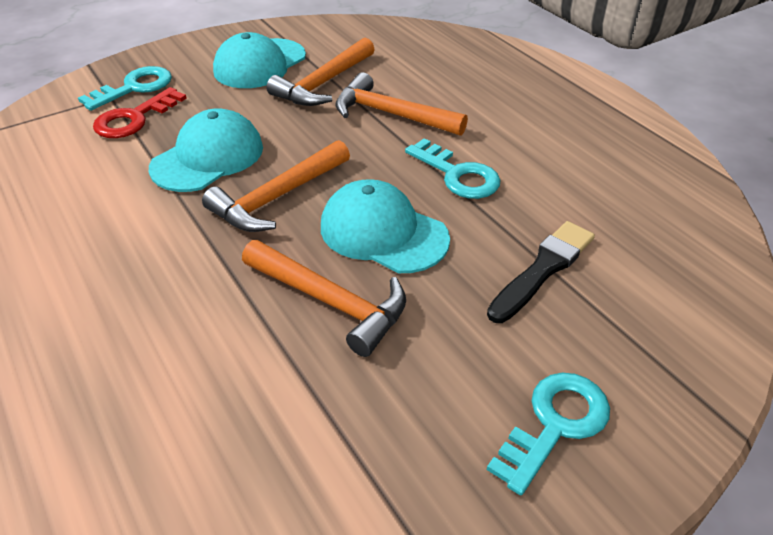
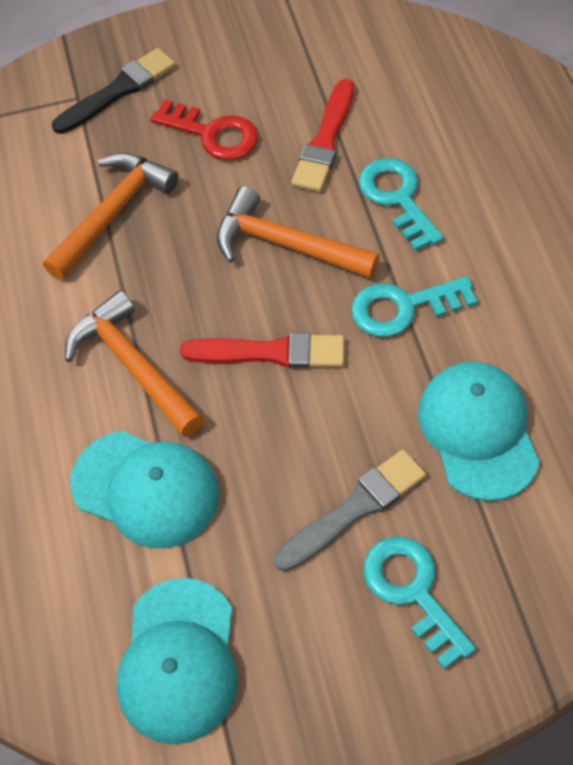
grey brush: 0 -> 1
orange hammer: 4 -> 3
red brush: 0 -> 2

